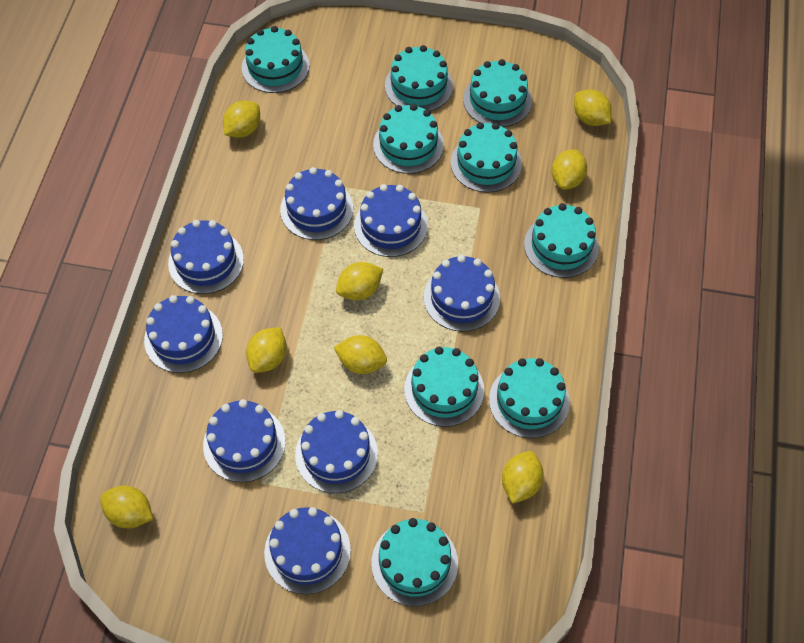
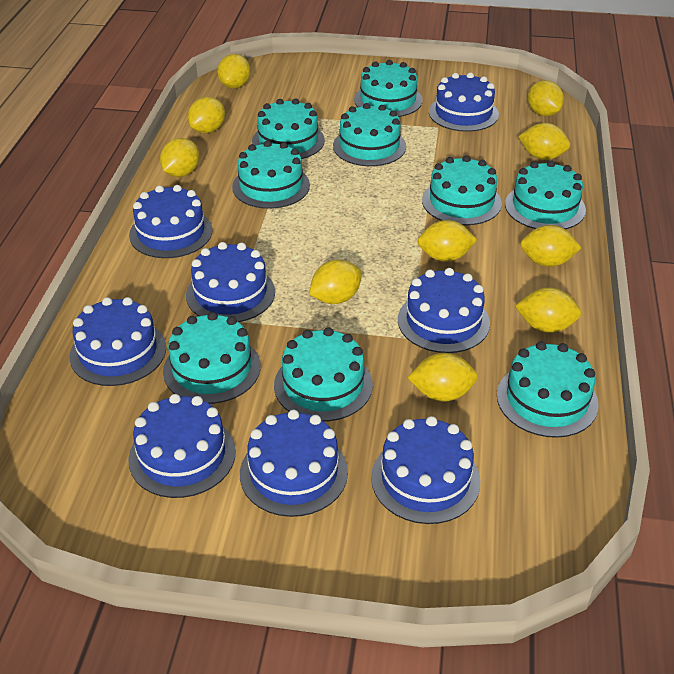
yellow lemon: 8 -> 10

